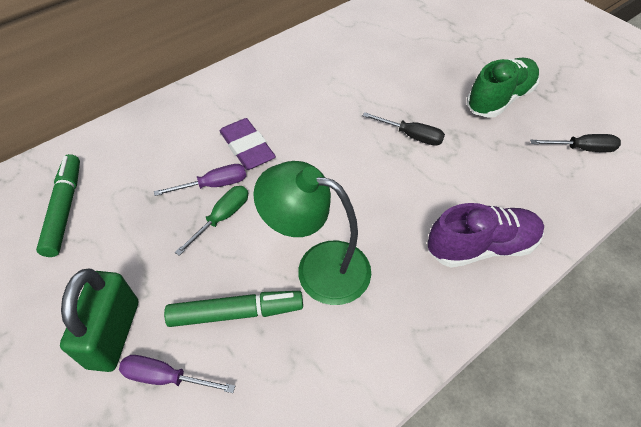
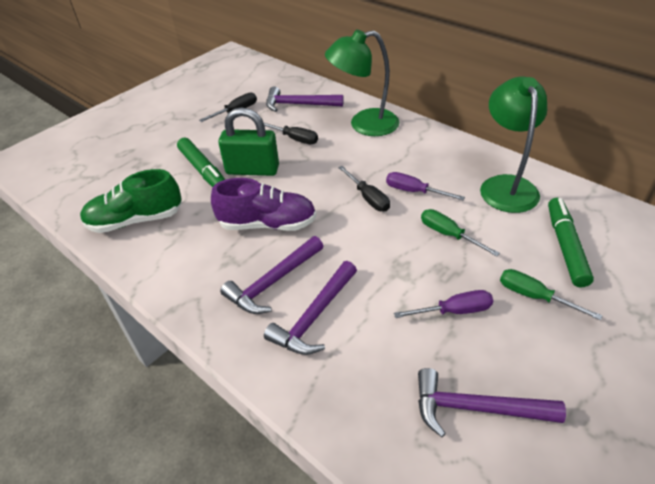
black screwdriver: 2 -> 3
green lamp: 1 -> 2
green screwdriver: 1 -> 2
purple eraser: 1 -> 0
purple hammer: 0 -> 4

